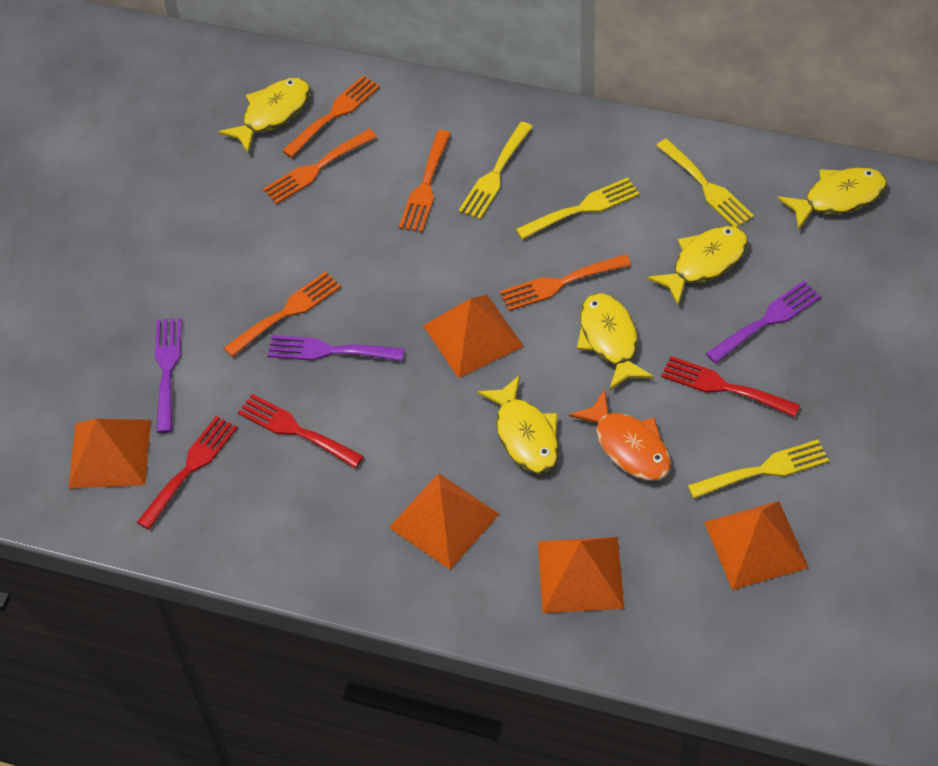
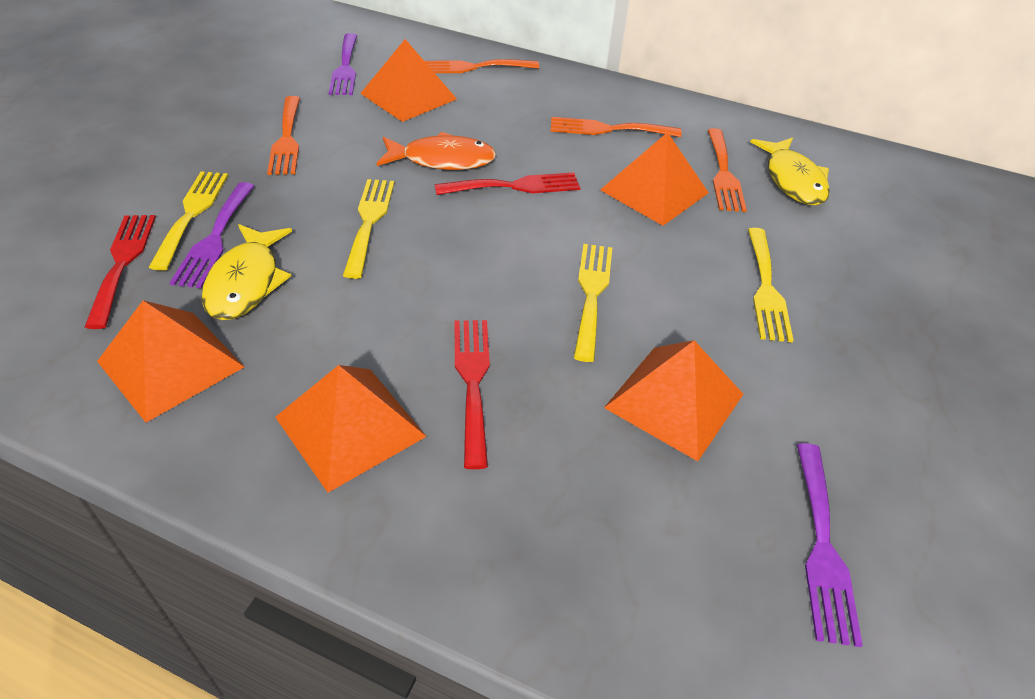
orange fork: 5 -> 4
yellow fish: 5 -> 2

